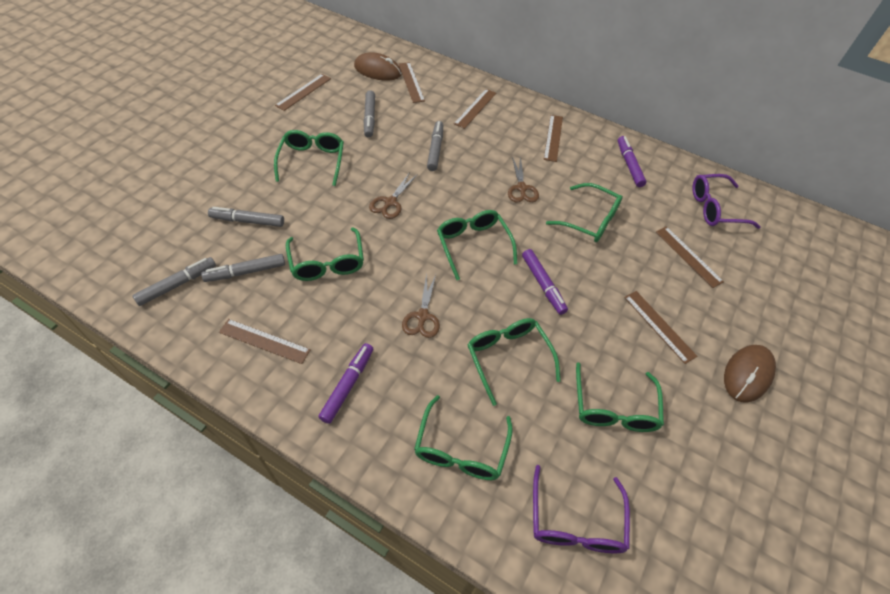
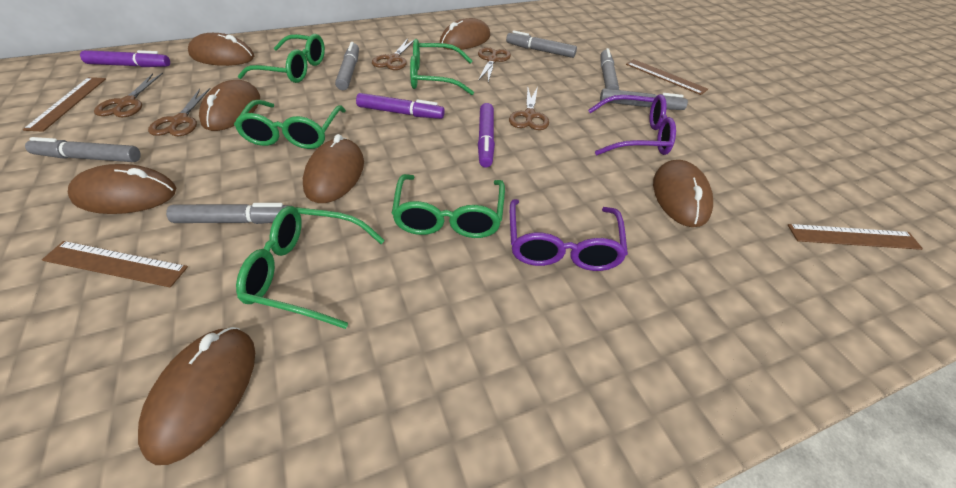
brown mouse: 2 -> 7
brown ruler: 7 -> 4
brown scissors: 3 -> 5
green glasses: 7 -> 5
grey marker: 5 -> 6

